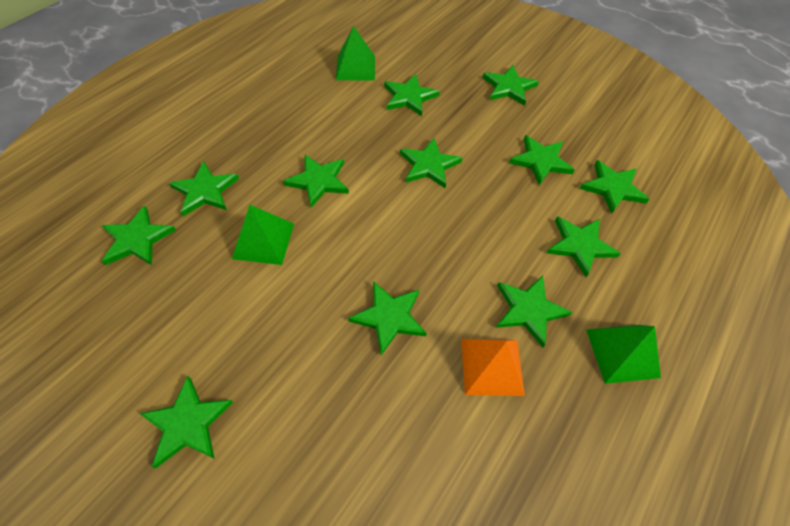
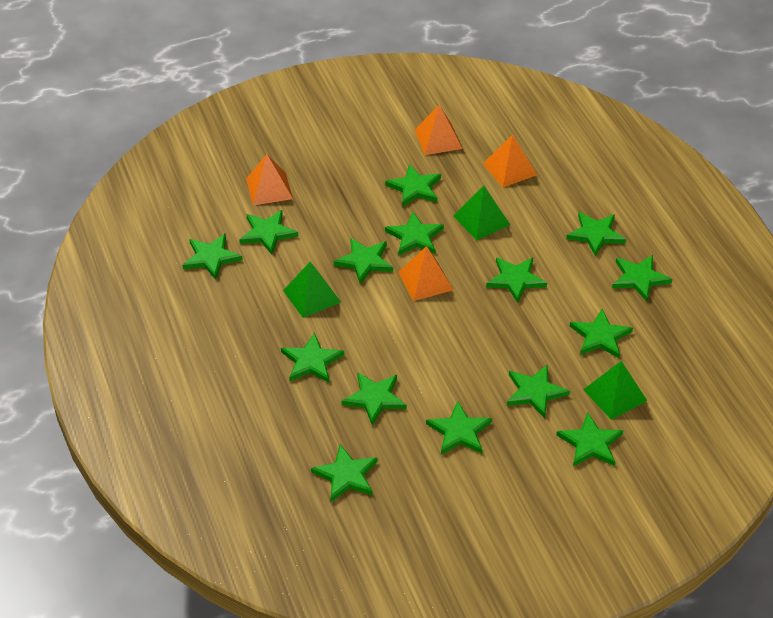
green star: 12 -> 15
orange pyramid: 1 -> 4

